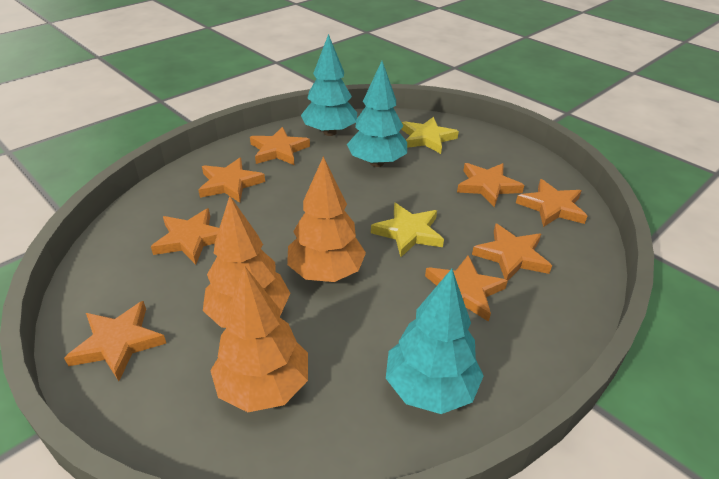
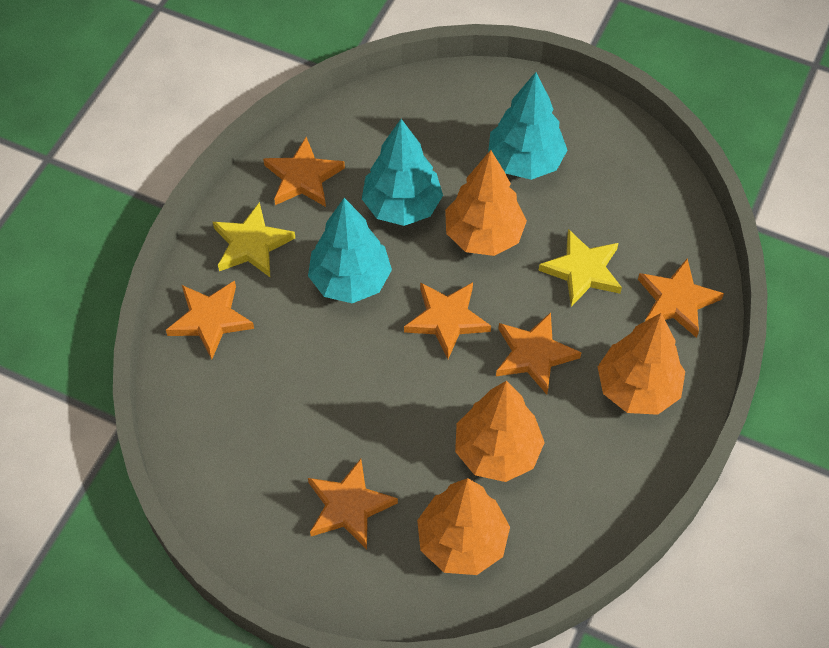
orange star: 8 -> 6
orange tree: 3 -> 4

